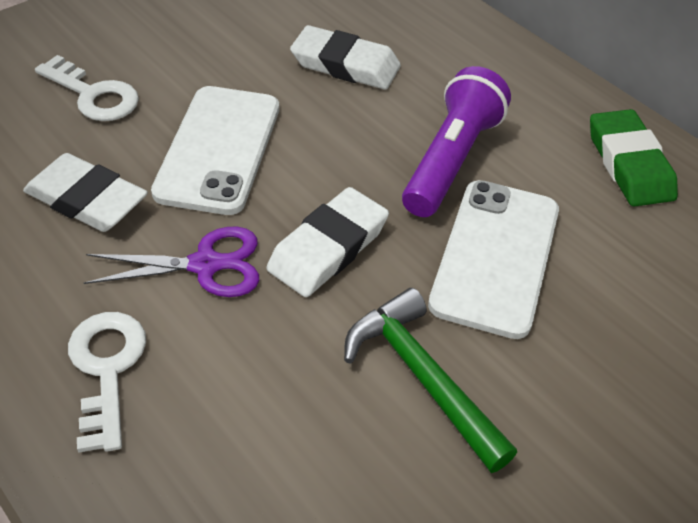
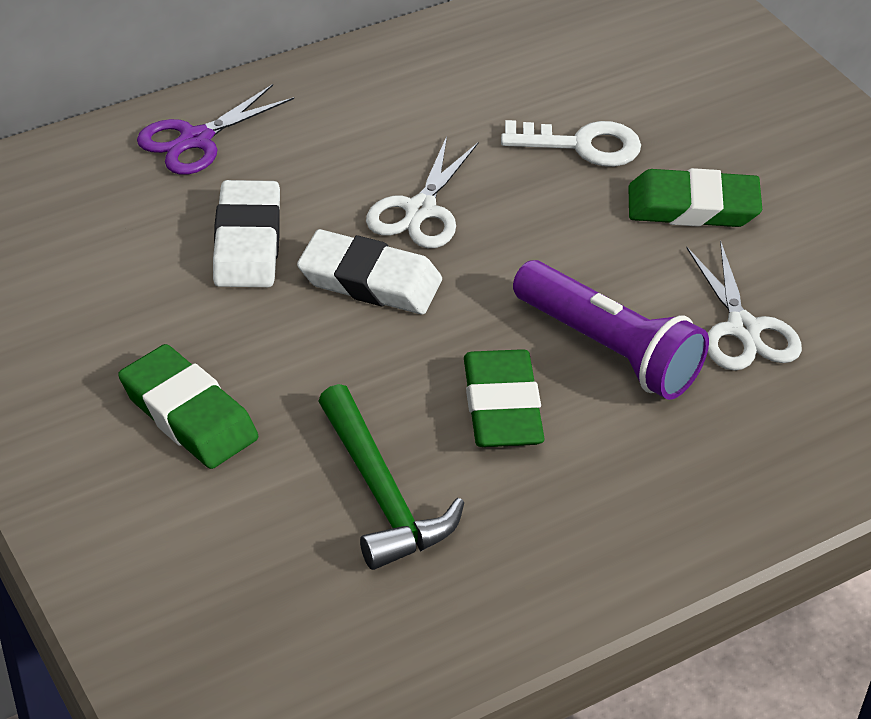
green eraser: 1 -> 3
white eraser: 3 -> 2
white key: 2 -> 1
white phone: 2 -> 0
white scissors: 0 -> 2

